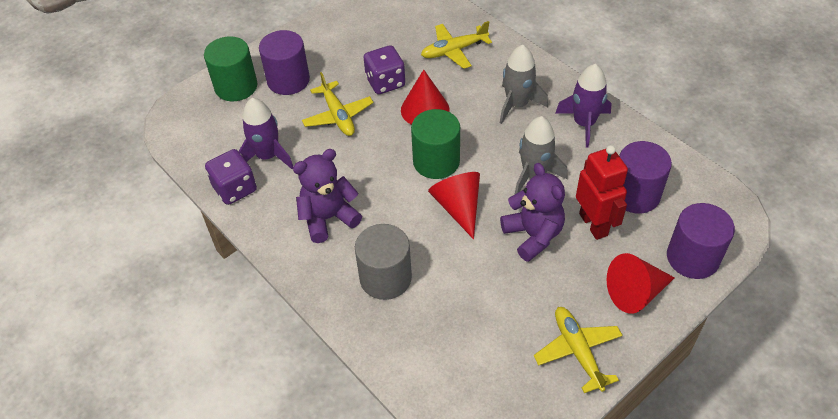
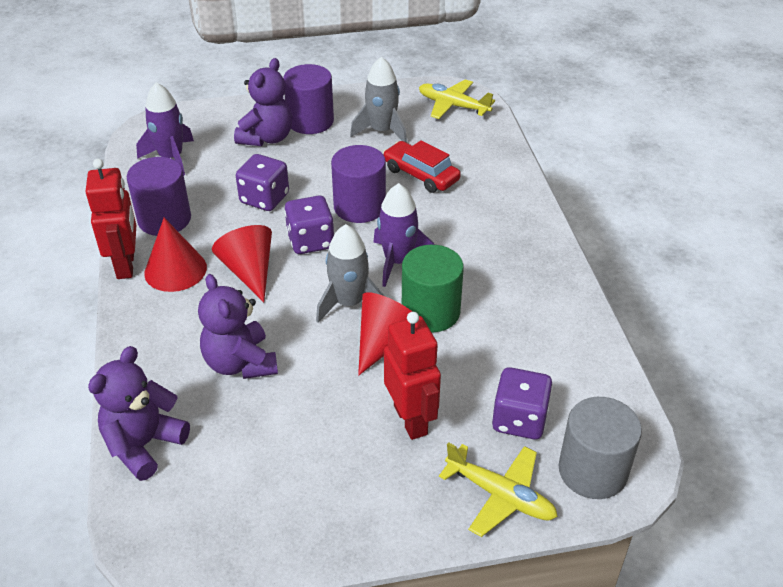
green cylinder: 2 -> 1
purple dice: 2 -> 3
purple teddy bear: 2 -> 3
red car: 0 -> 1
red robot: 1 -> 2
yellow plane: 3 -> 2

